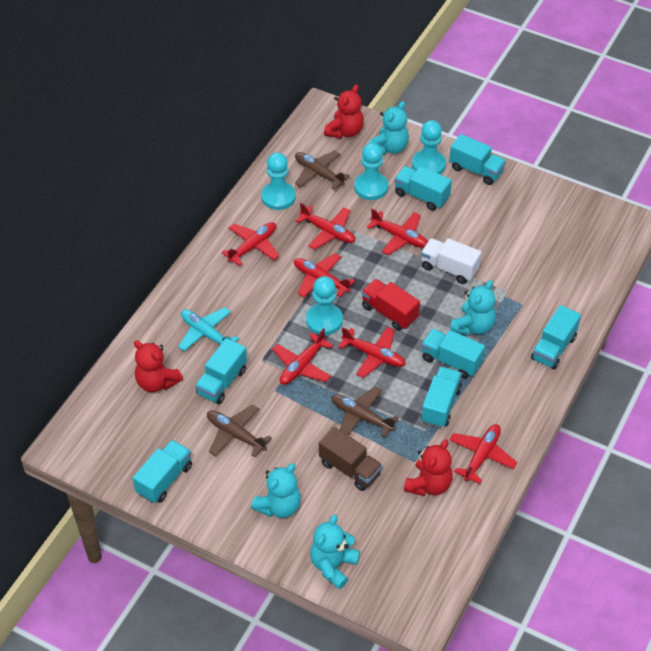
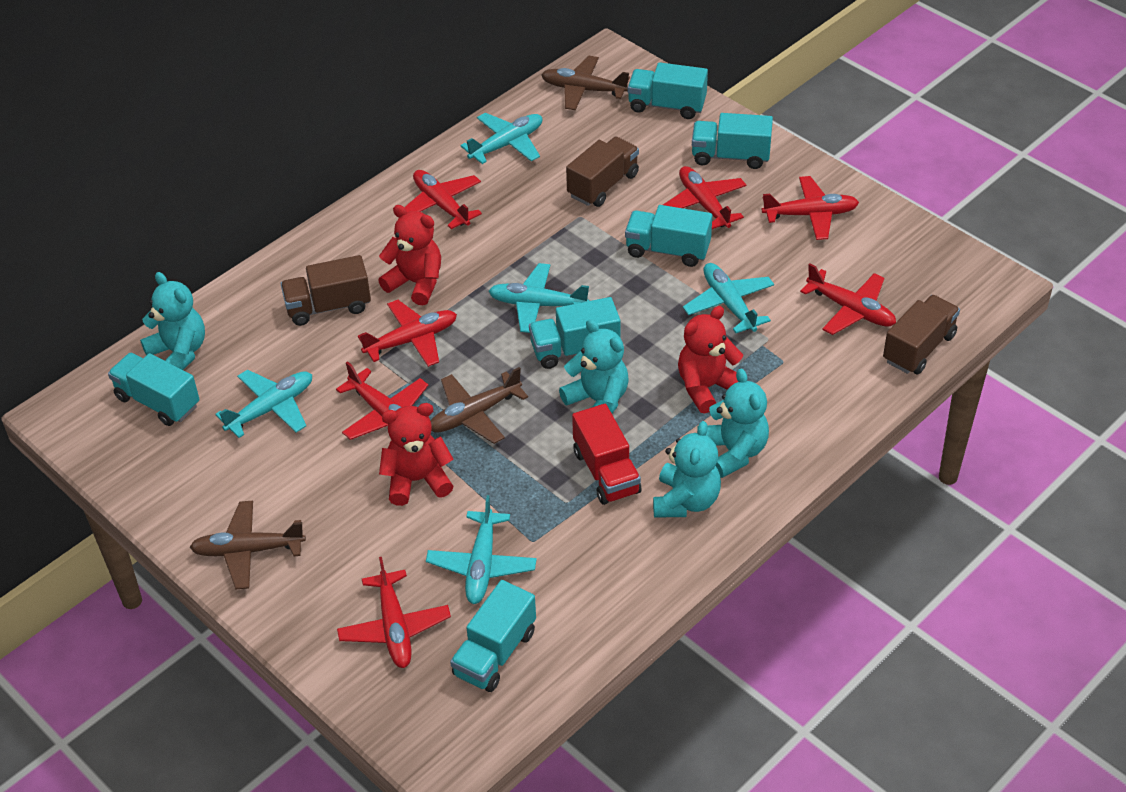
brown truck: 1 -> 3
turquoise pawn: 4 -> 0
turquoise plane: 1 -> 5
turquoise truck: 7 -> 6
white truck: 1 -> 0

